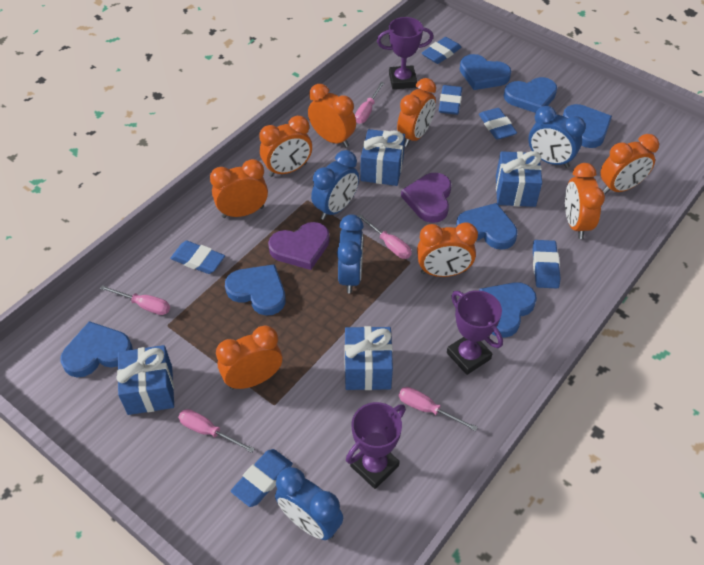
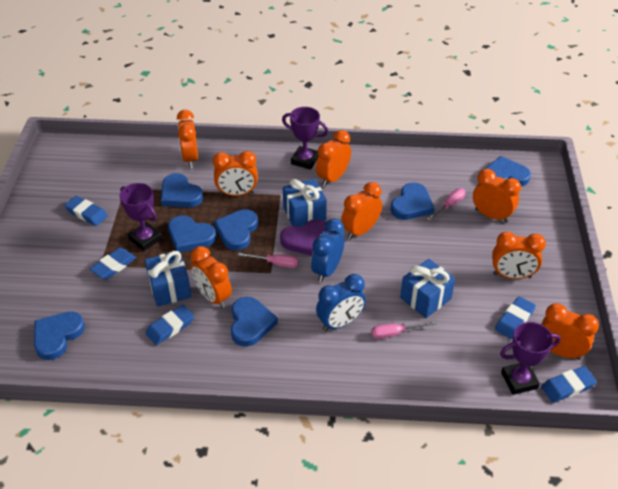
blue clock: 4 -> 2
blue eraser: 6 -> 5
blue gift: 4 -> 3
pink screwdriver: 5 -> 3
purple heart: 2 -> 1

